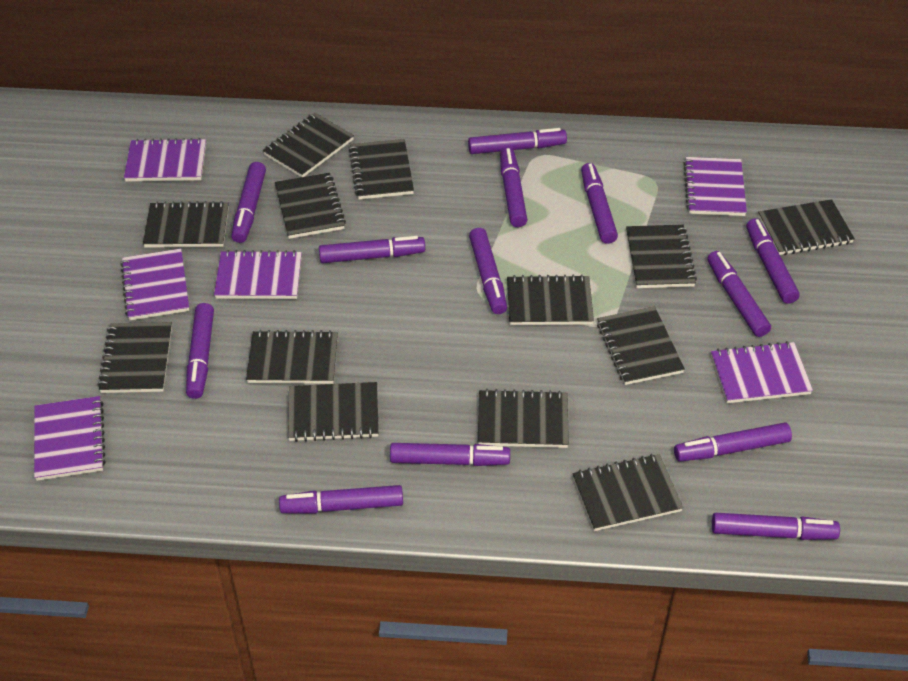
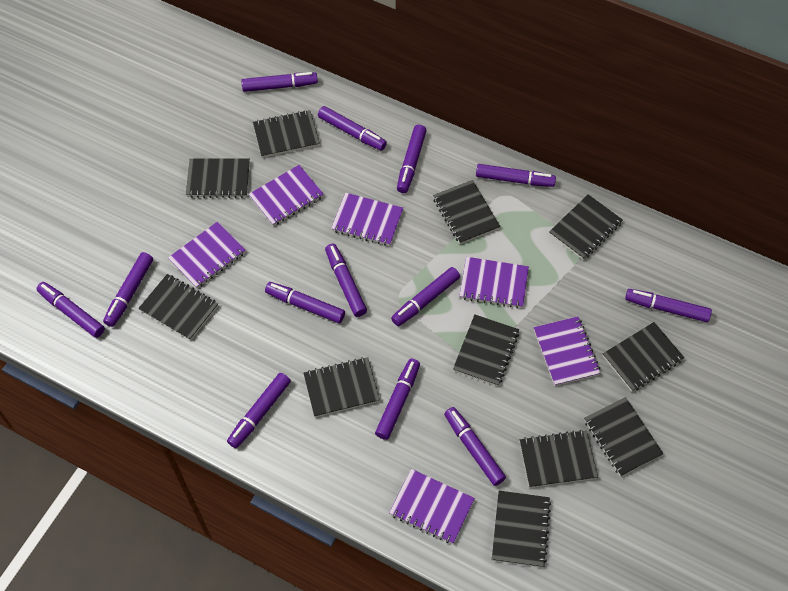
black notebook: 13 -> 11

